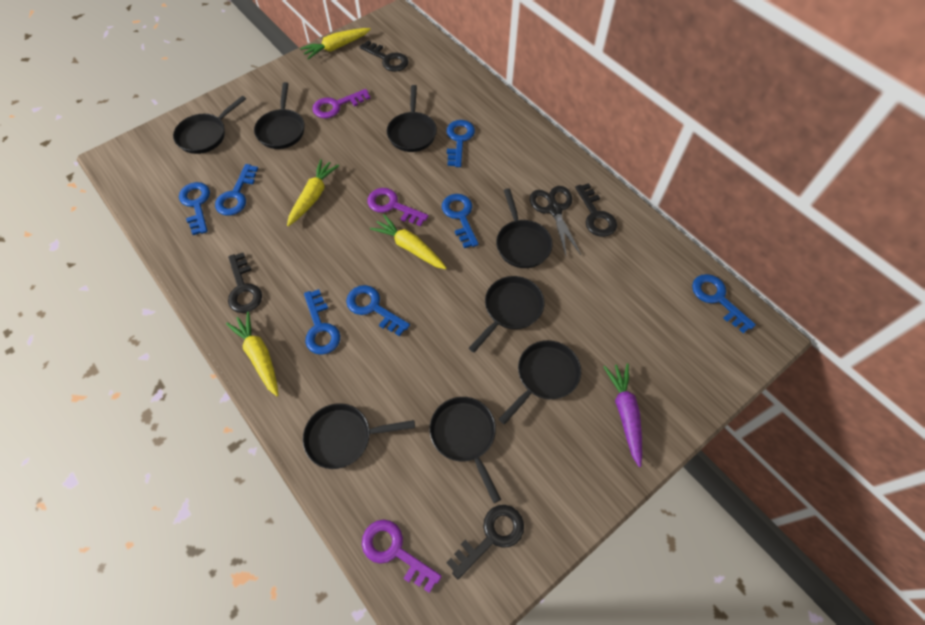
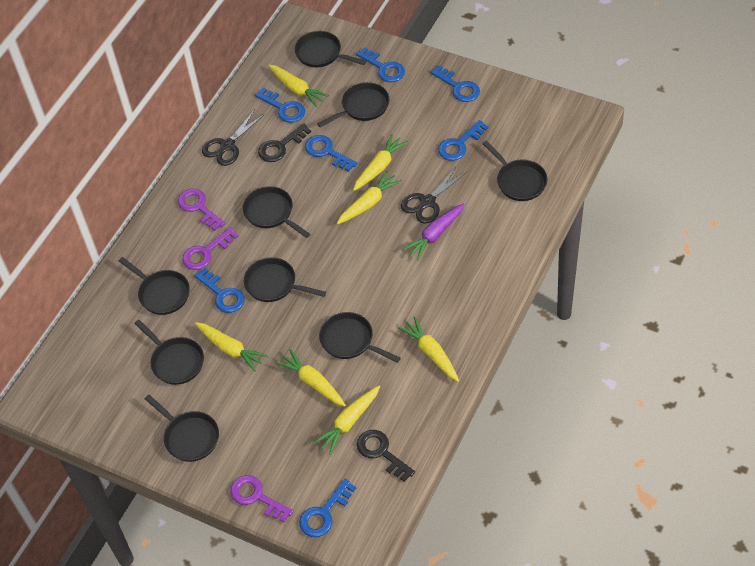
black key: 4 -> 2
black pan: 8 -> 9
black scissors: 1 -> 2
yellow carrot: 4 -> 7

